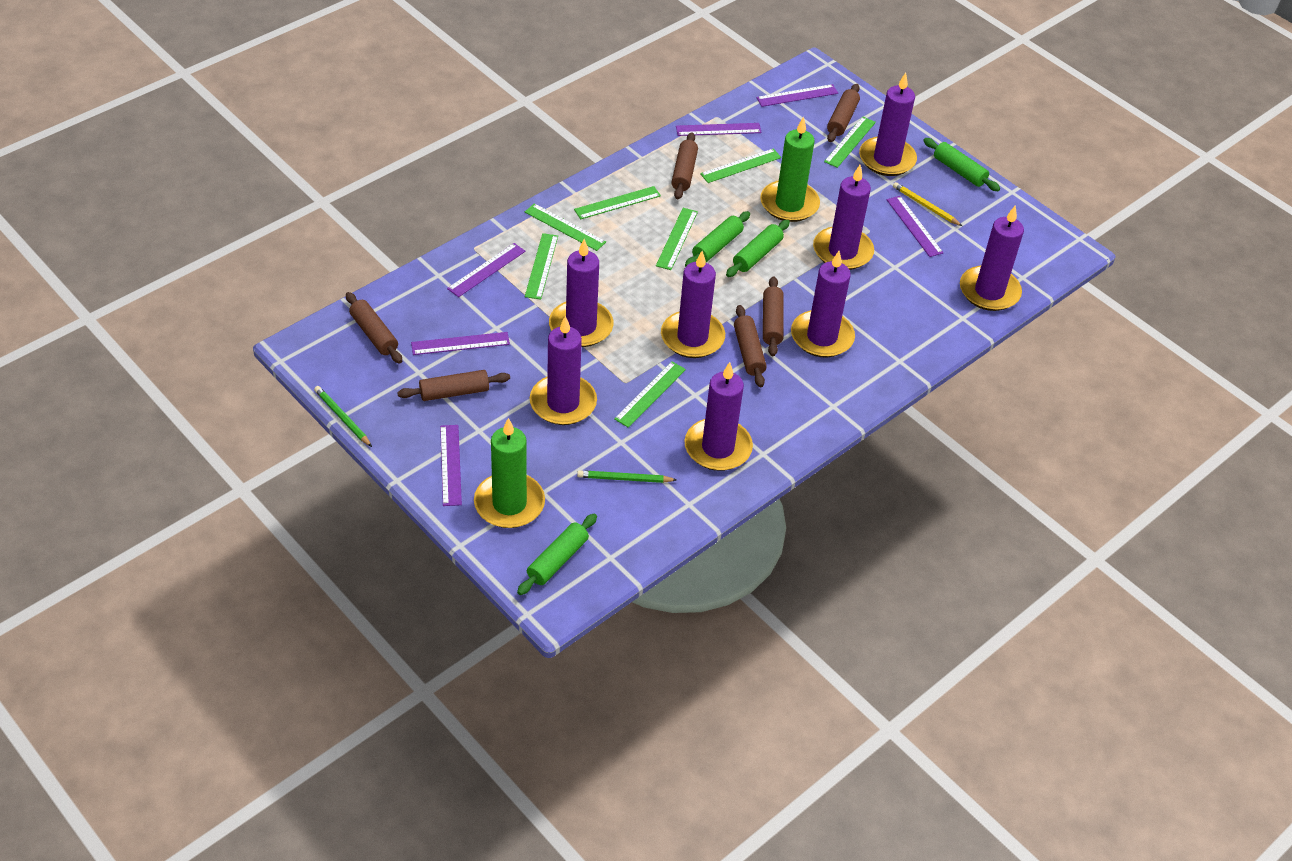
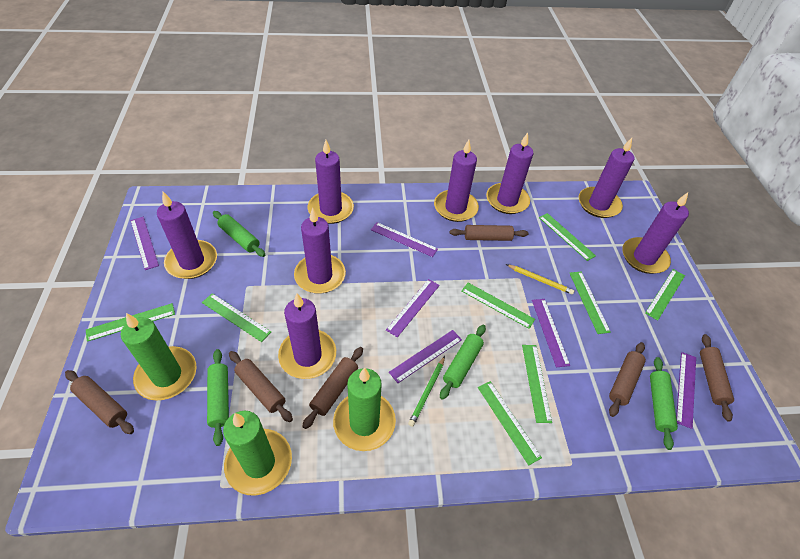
green candle: 2 -> 3
green pencil: 2 -> 1
green ruler: 7 -> 8

